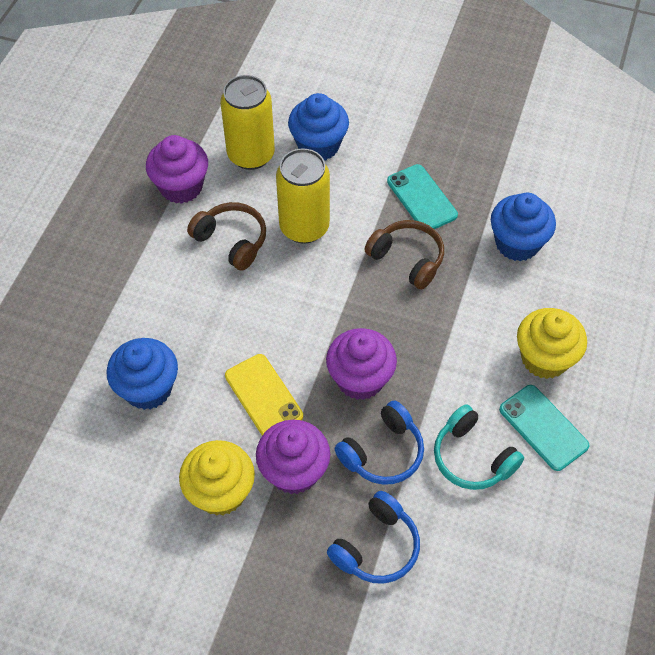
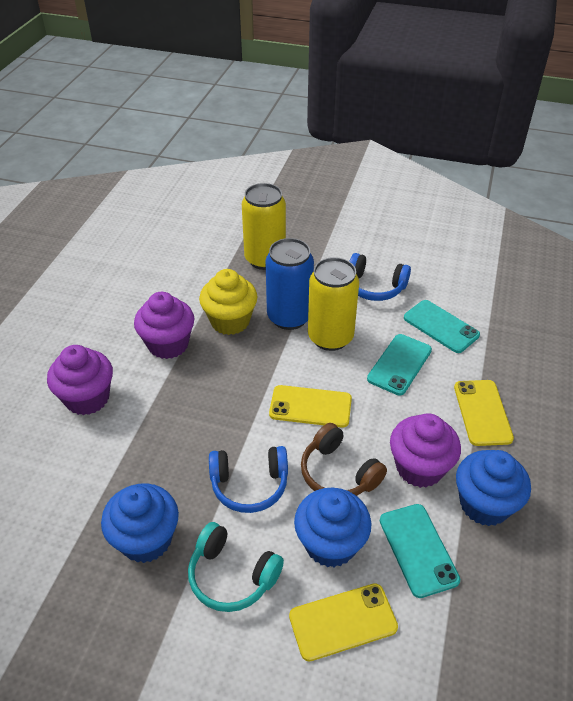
blue can: 0 -> 1
brown headphones: 2 -> 1
turquoise phone: 2 -> 3
yellow cupcake: 2 -> 1
yellow phone: 1 -> 3

